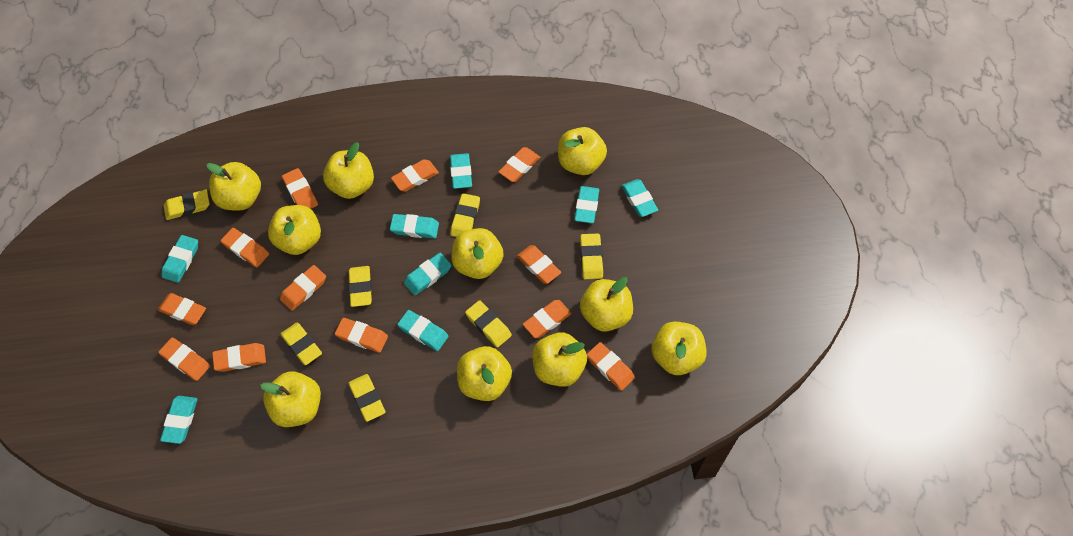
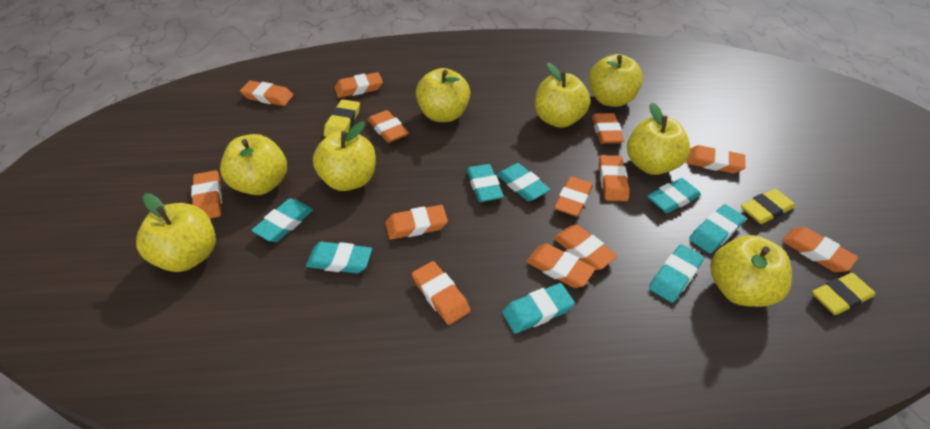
orange eraser: 12 -> 13
yellow apple: 10 -> 8
yellow eraser: 7 -> 3

